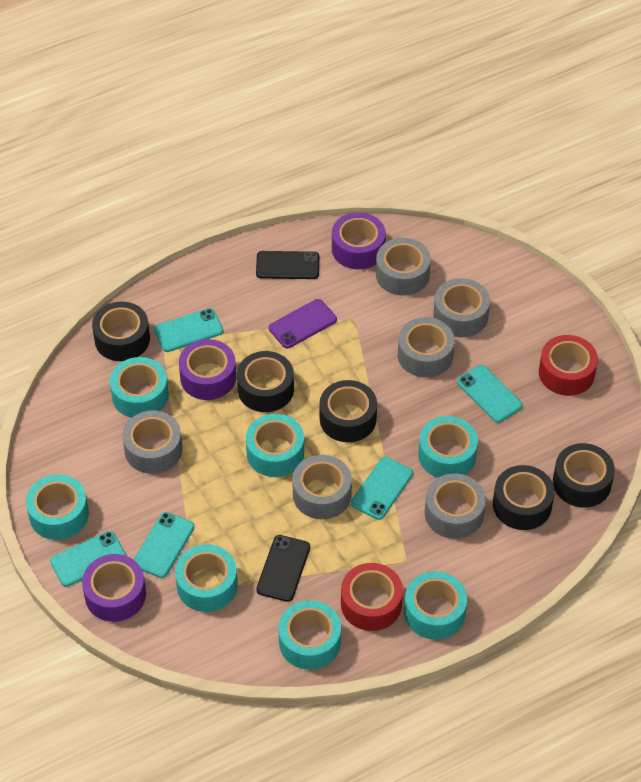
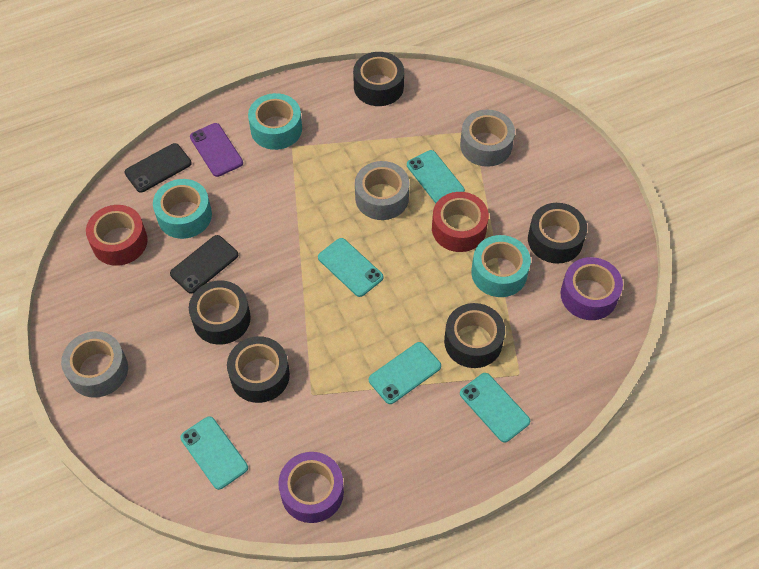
grey tape: 6 -> 3
purple tape: 3 -> 2
turquoise tape: 7 -> 3

